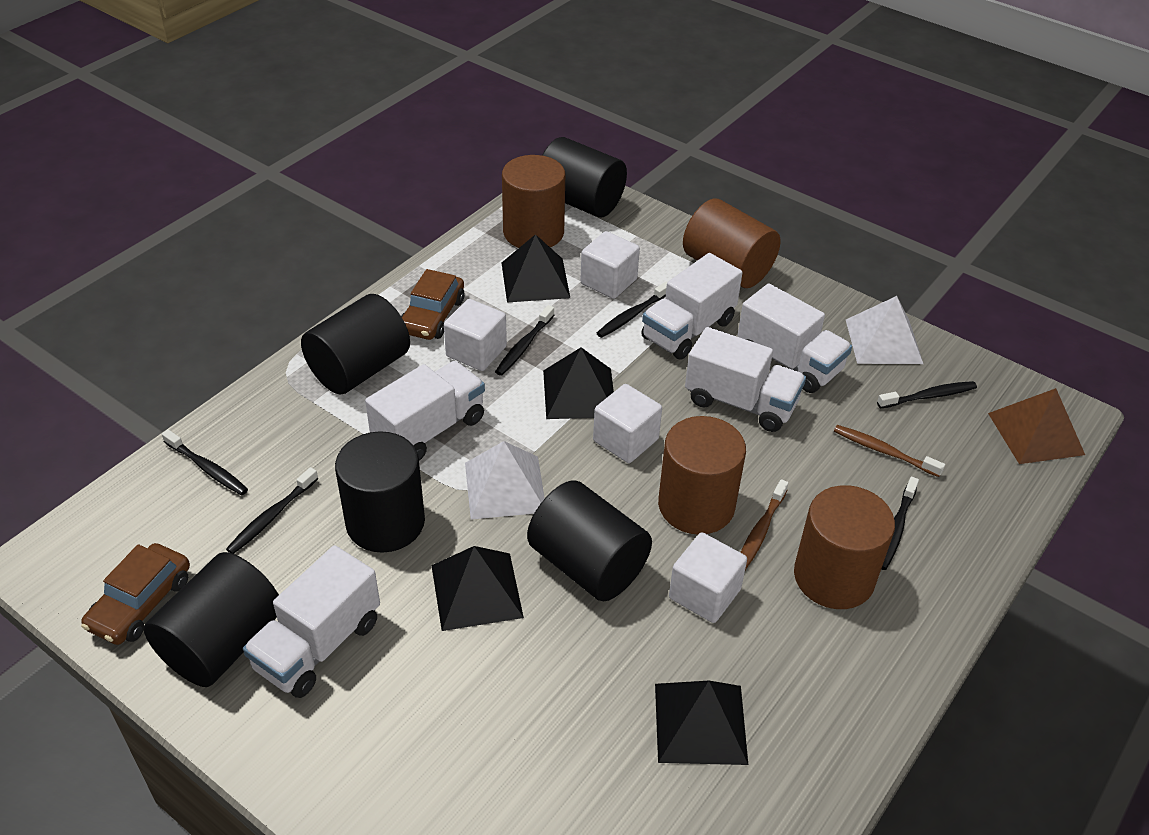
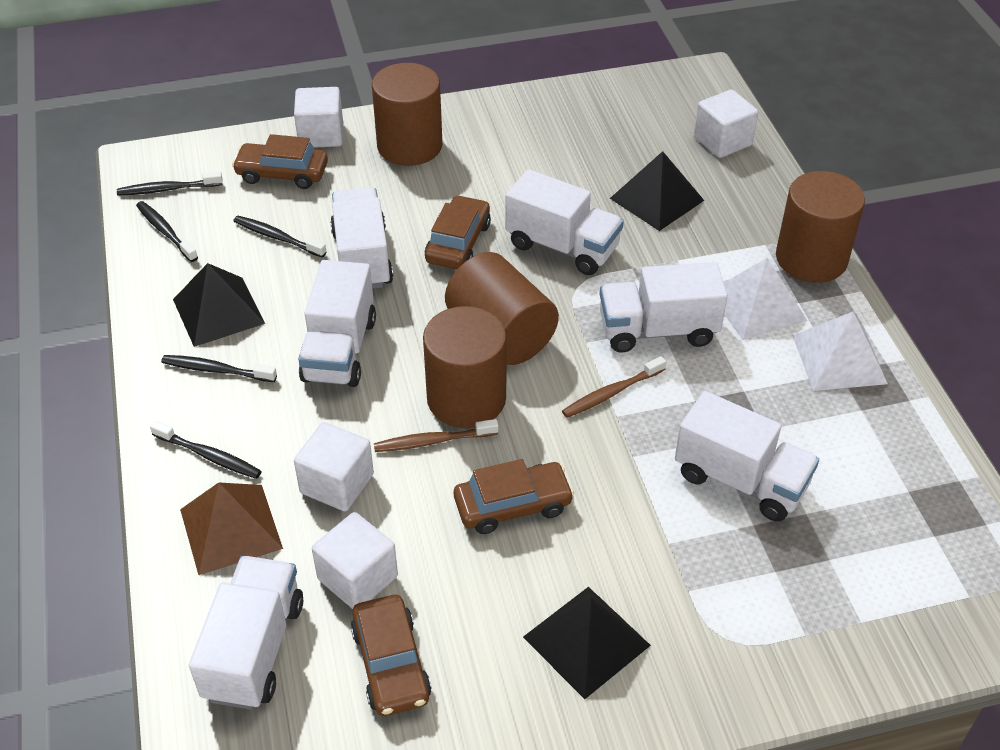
black cylinder: 5 -> 0
black pyramid: 4 -> 3
black toothbrush: 6 -> 5
brown car: 2 -> 4
white truck: 5 -> 6

